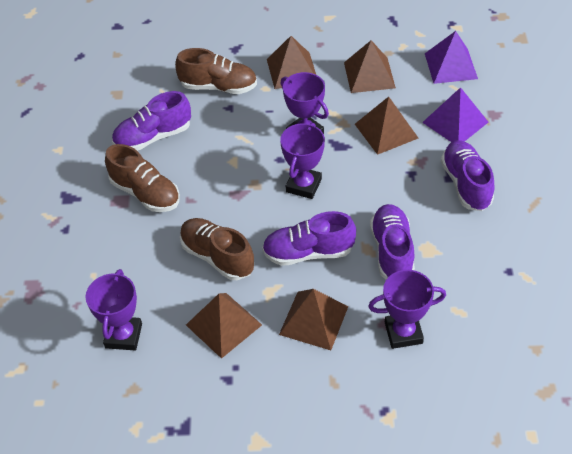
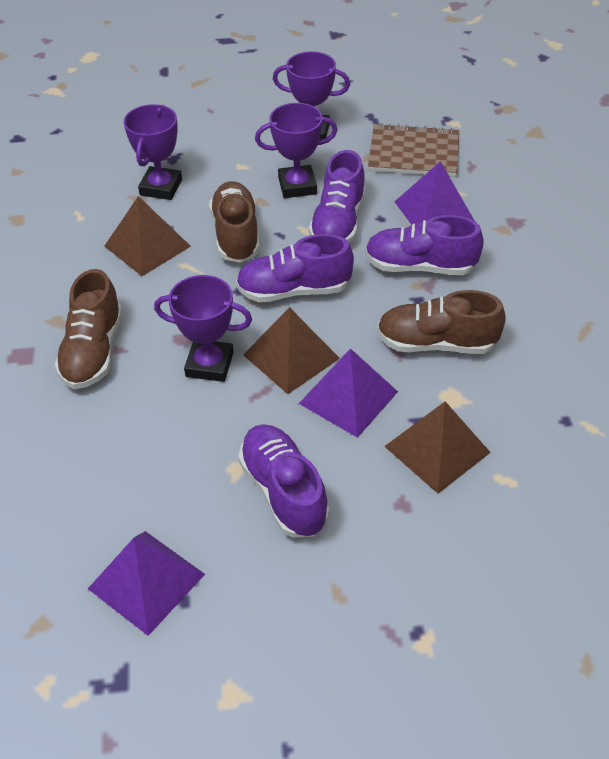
brown notebook: 0 -> 1
brown pyramid: 5 -> 3
purple pyramid: 2 -> 3

